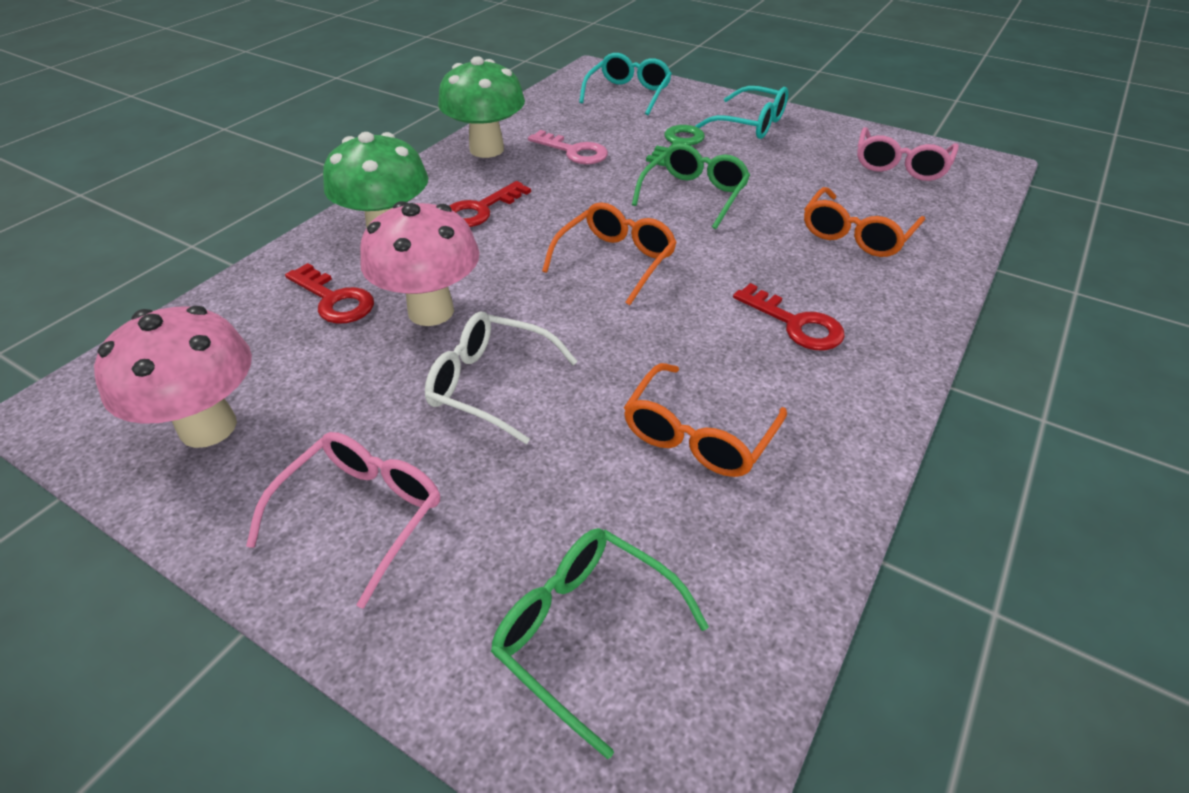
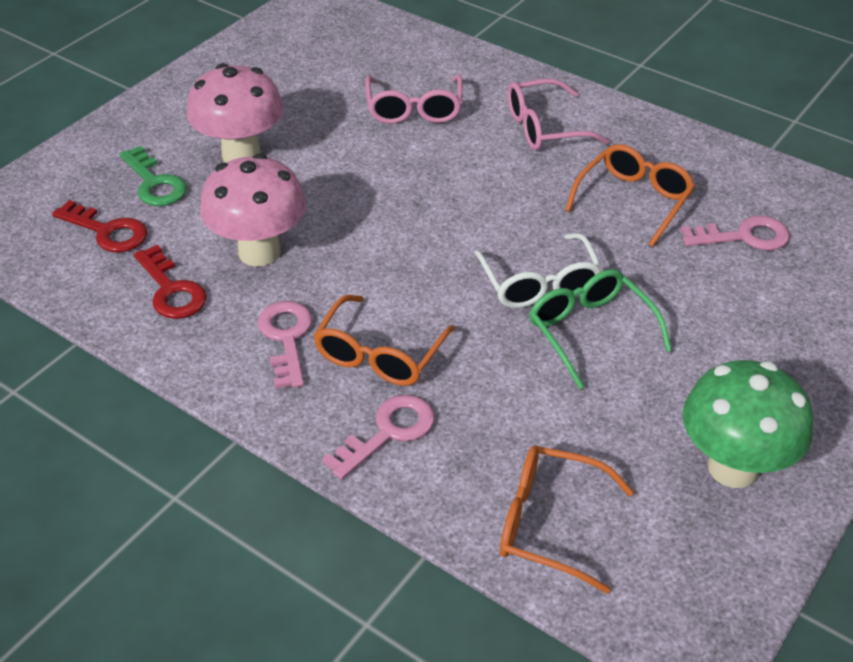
green glasses: 2 -> 1
green mushroom: 2 -> 1
pink key: 1 -> 3
red key: 3 -> 2
turquoise glasses: 2 -> 0

